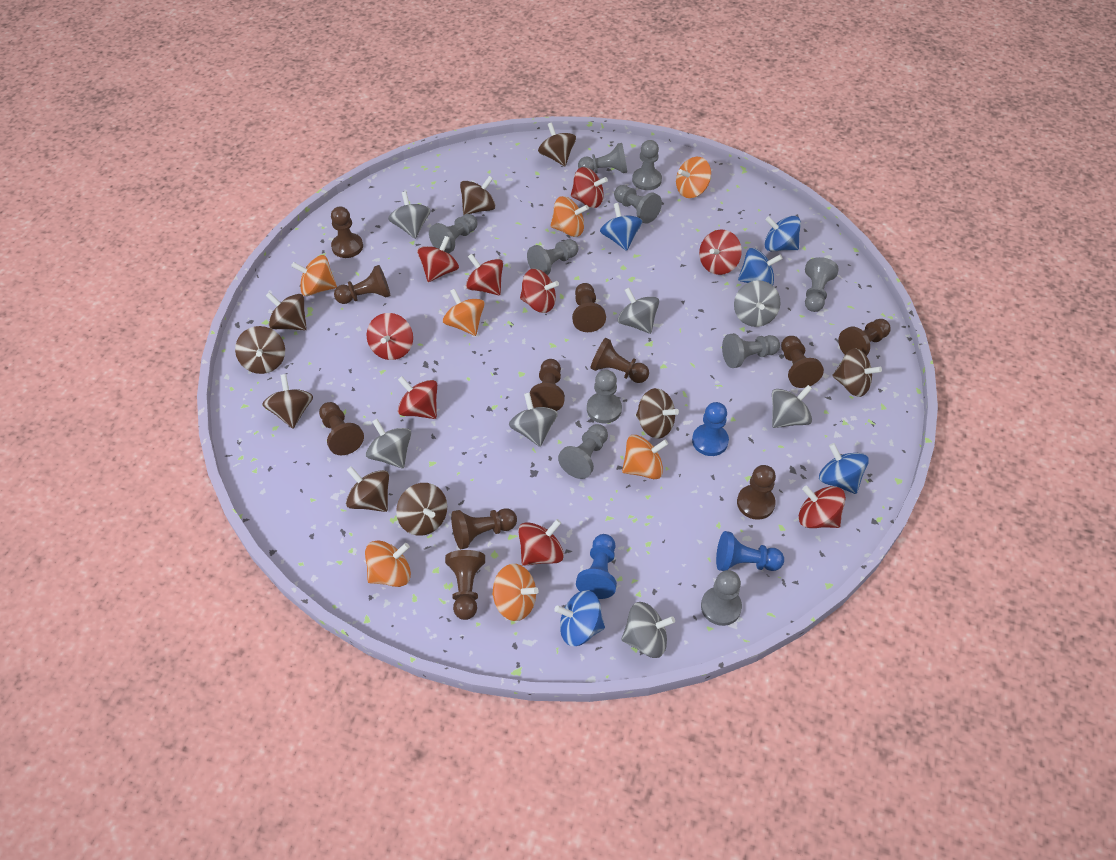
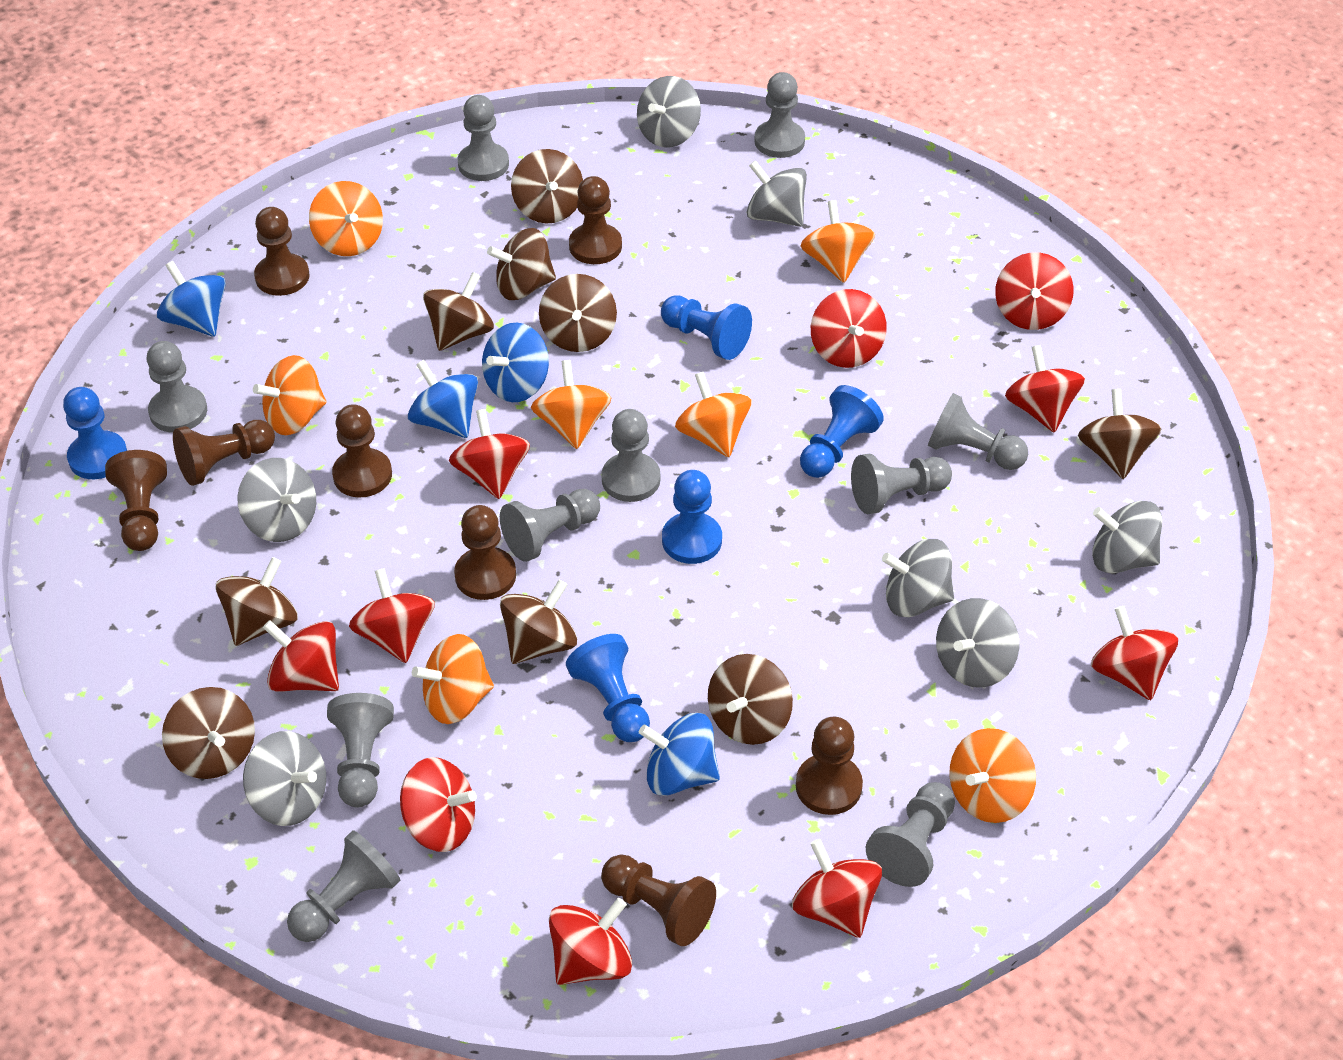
blue pawn: 3 -> 5
blue spinning top: 5 -> 4
brown pawn: 11 -> 8
red spinning top: 9 -> 10

